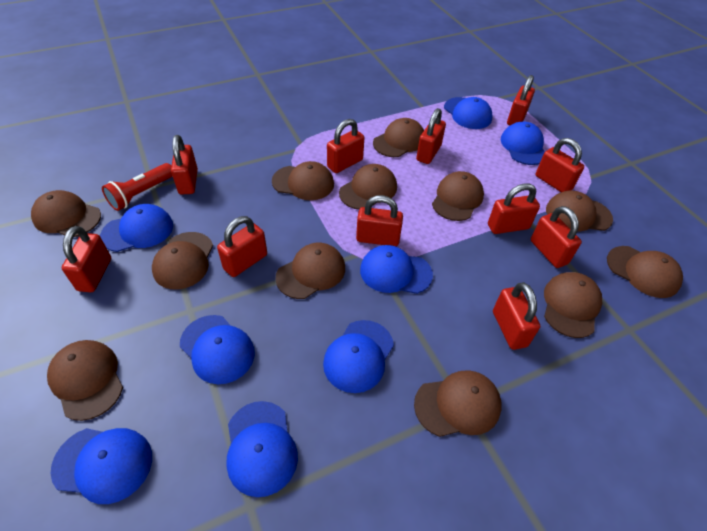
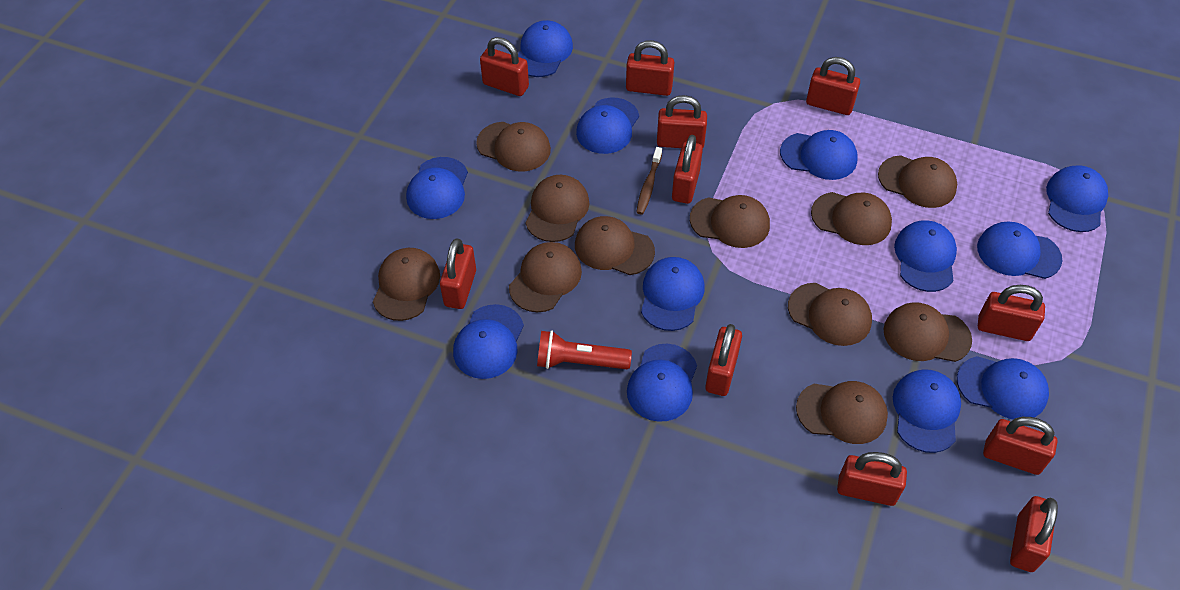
blue cap: 8 -> 12
brown cap: 12 -> 11
brown toothbrush: 0 -> 1

